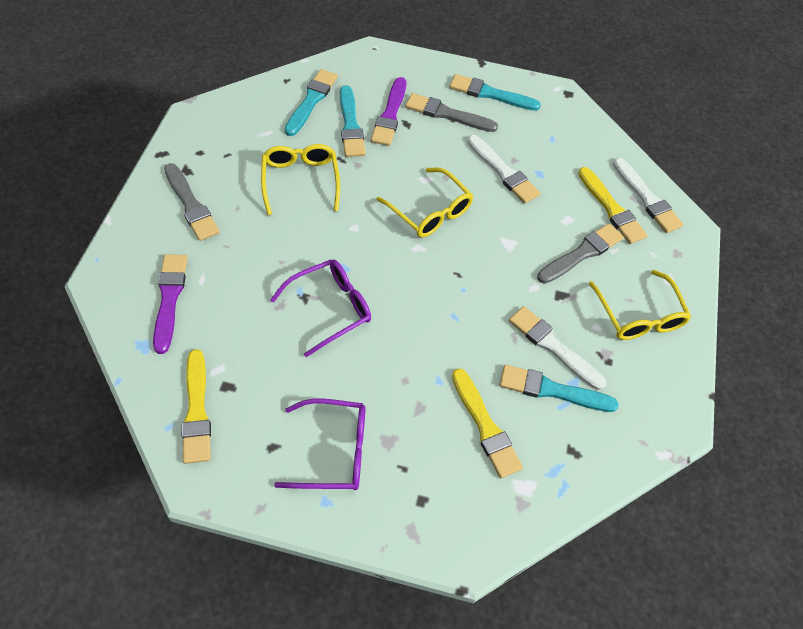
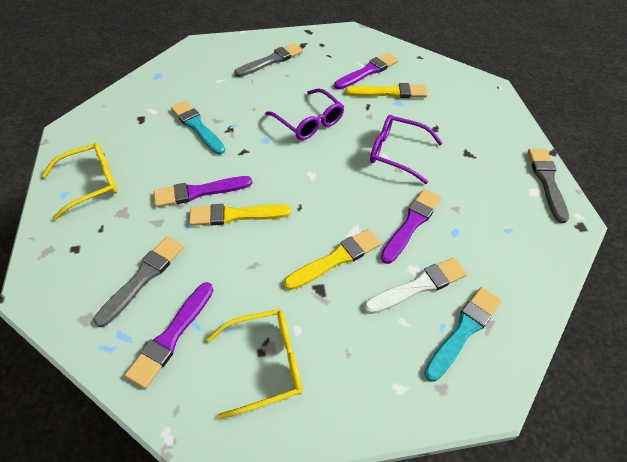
purple brush: 2 -> 4
turquoise brush: 4 -> 2
white brush: 3 -> 1
yellow glasses: 3 -> 2

